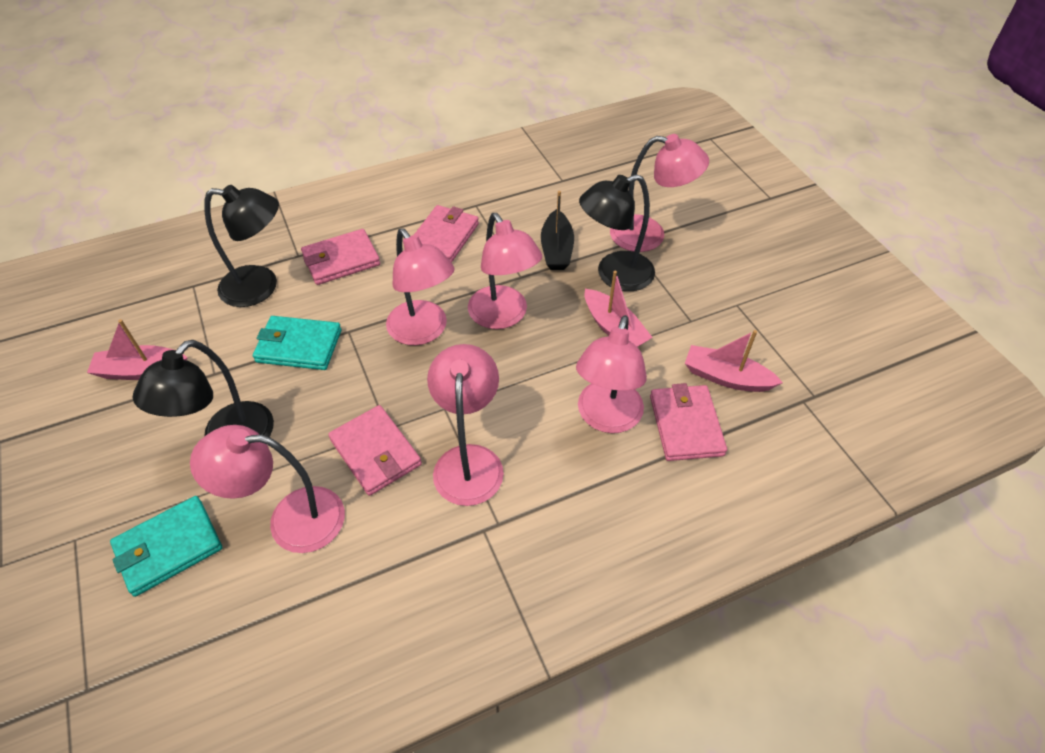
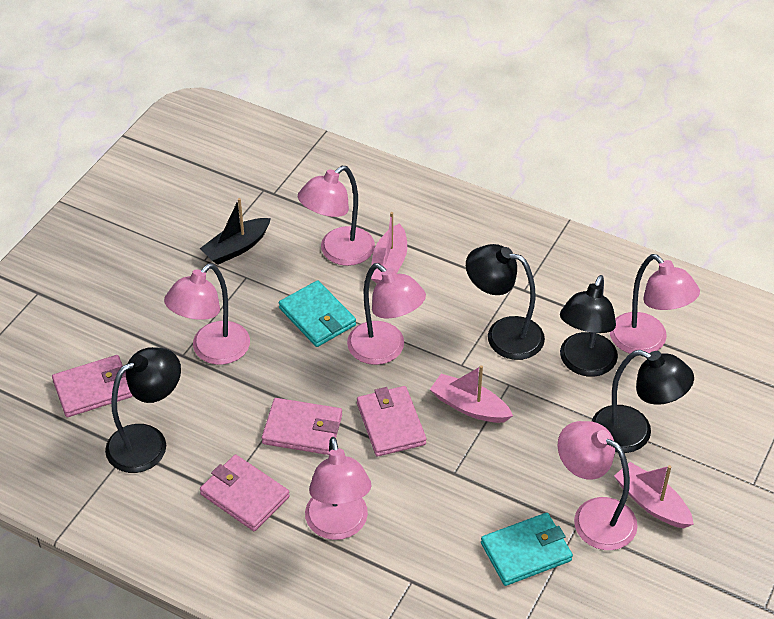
black lamp: 3 -> 4

